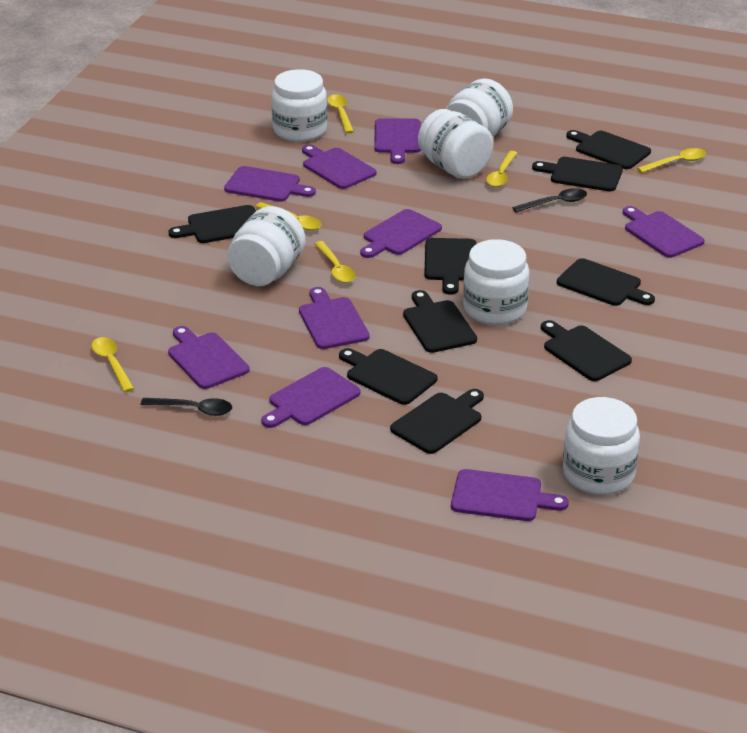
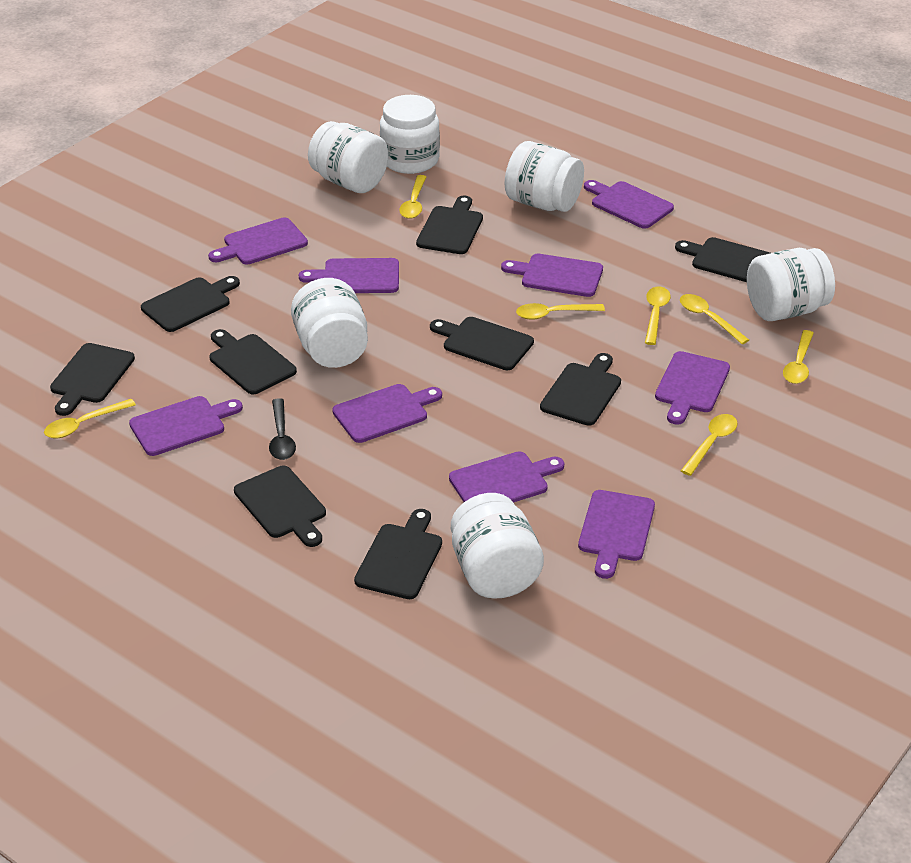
black spoon: 2 -> 1
yellow spoon: 6 -> 7

